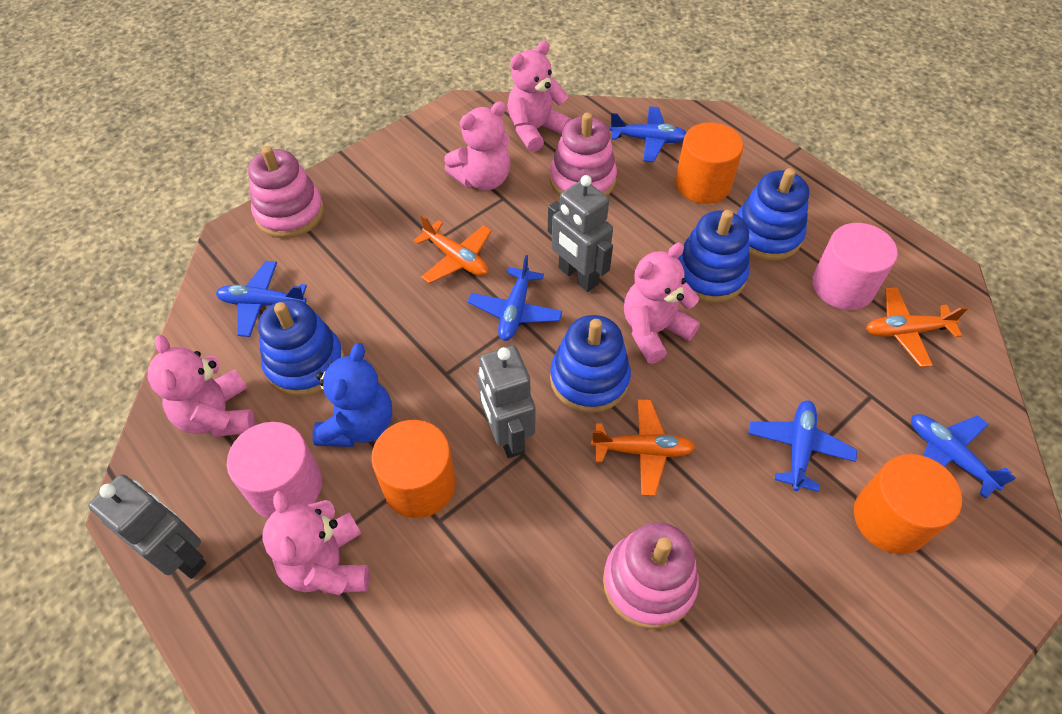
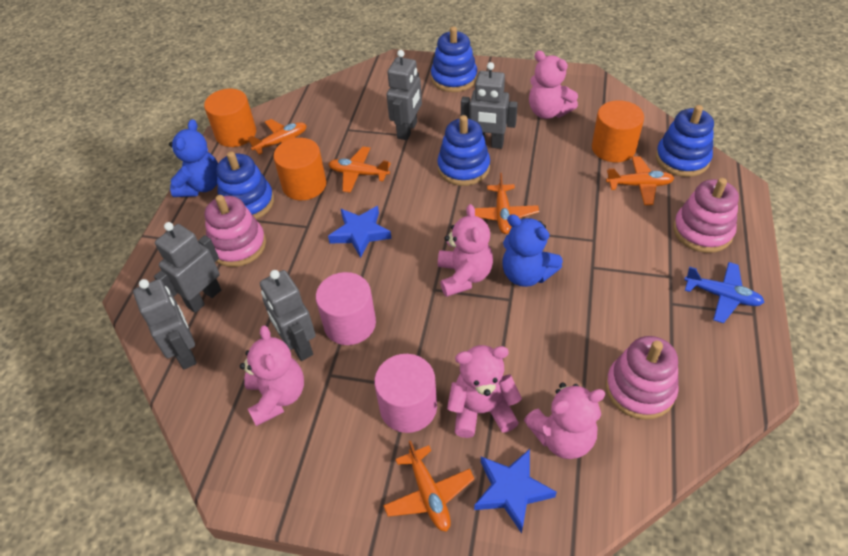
blue plane: 5 -> 1
blue star: 0 -> 2
blue teddy bear: 1 -> 2
grey robot: 3 -> 5
orange plane: 3 -> 5

